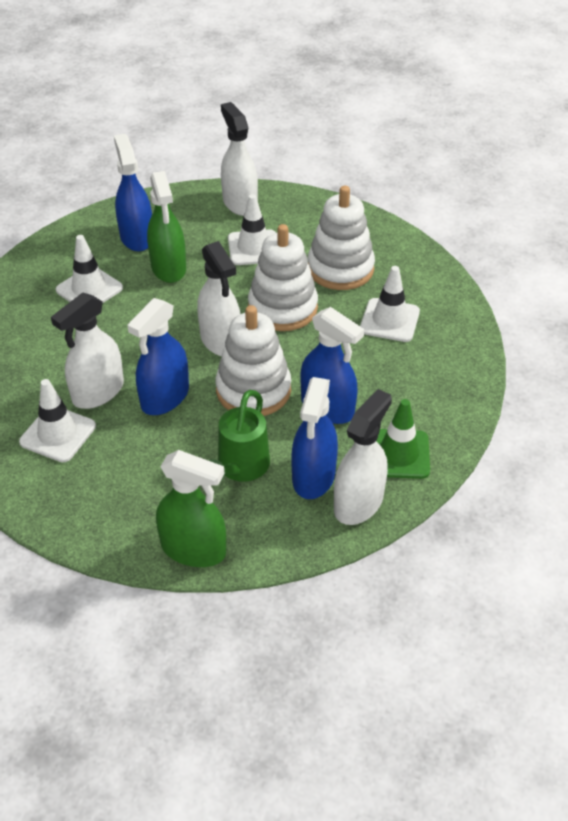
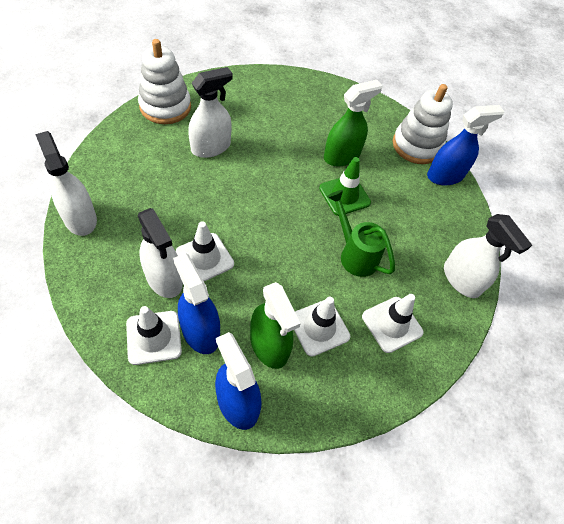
blue spray bottle: 4 -> 3
white stacking toy: 3 -> 2

